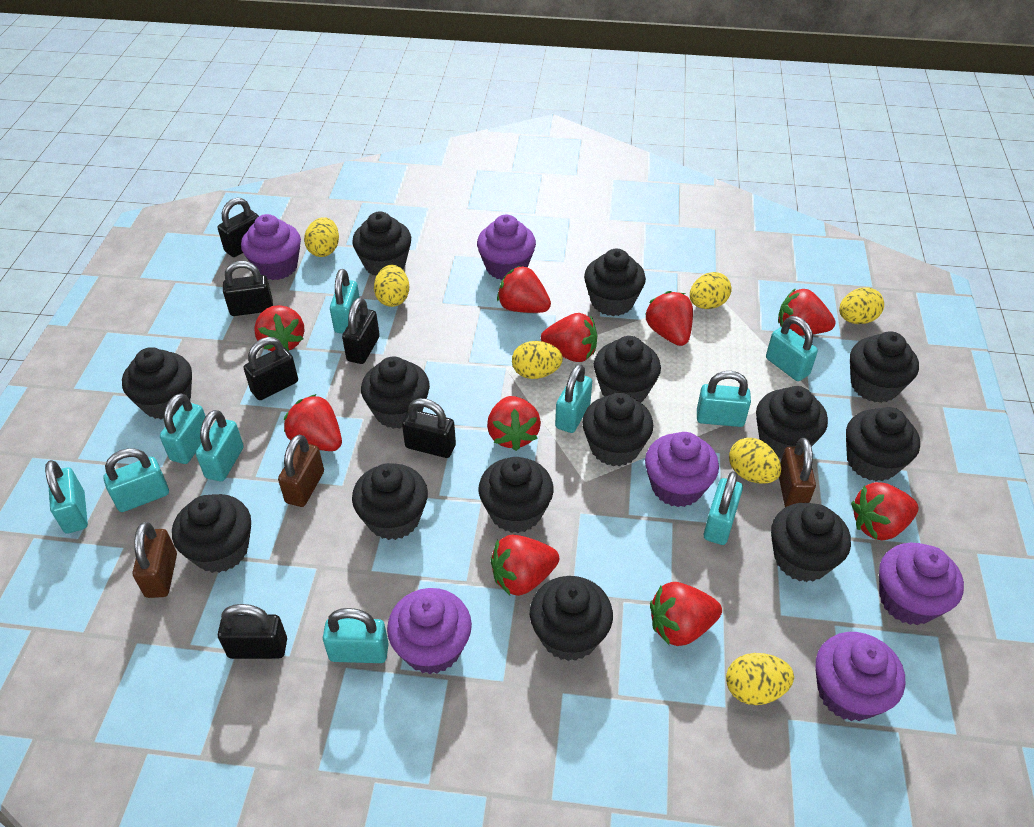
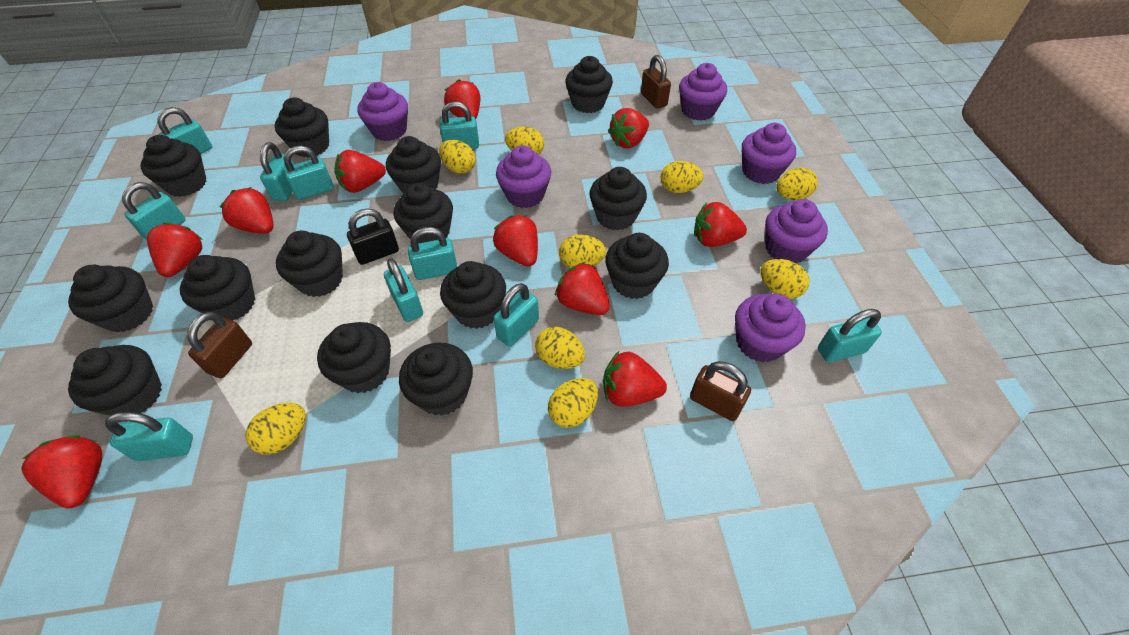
black padlock: 6 -> 1
yellow egg: 7 -> 9

